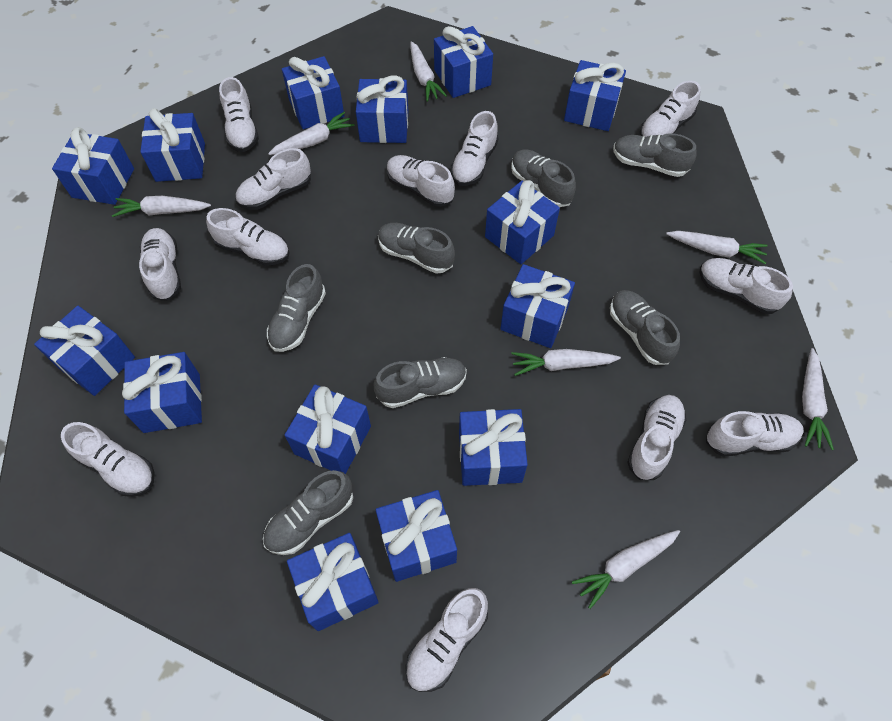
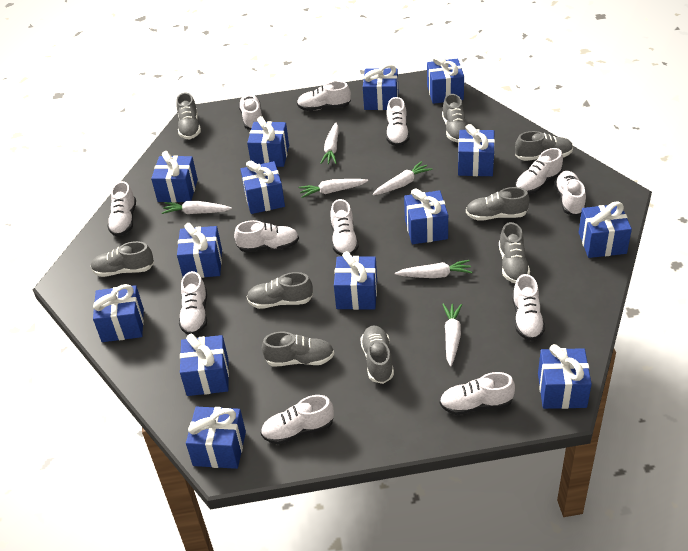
grey shoe: 7 -> 9
white carrot: 7 -> 6

